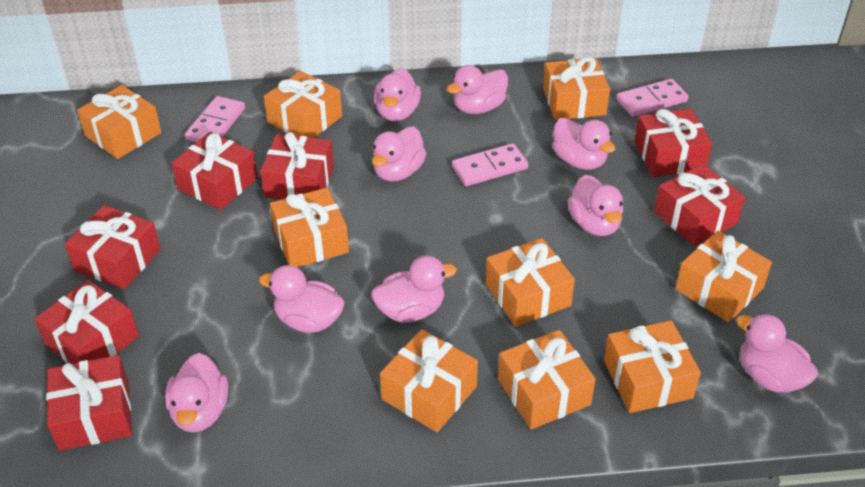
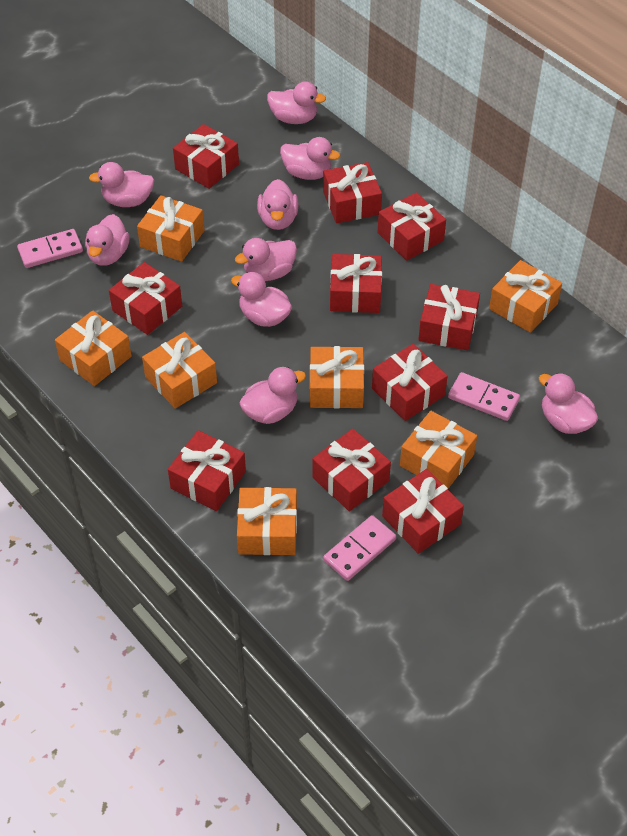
orange gift: 9 -> 7
red gift: 7 -> 10

